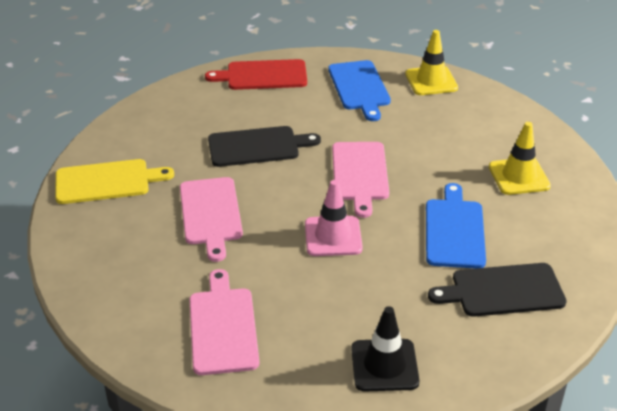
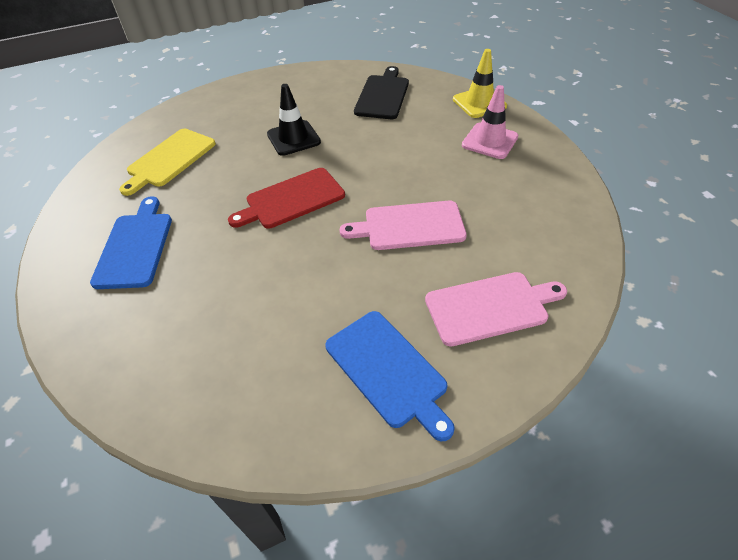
black cutting board: 2 -> 1
pink cutting board: 3 -> 2
yellow traffic cone: 2 -> 1

